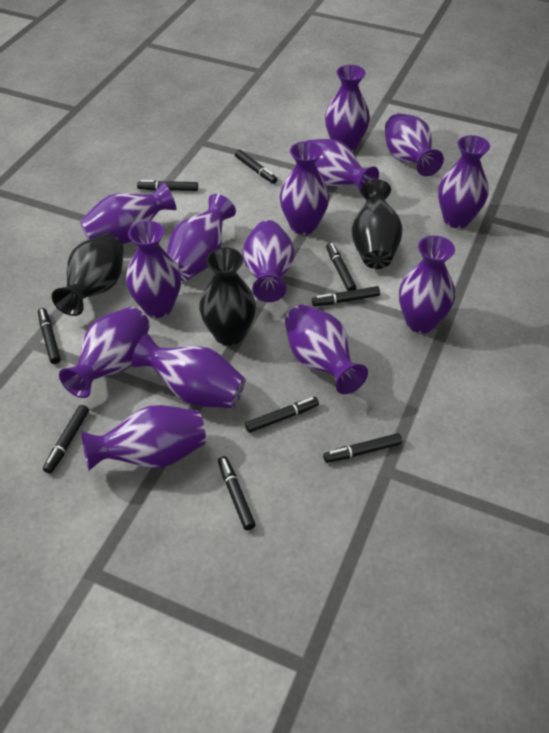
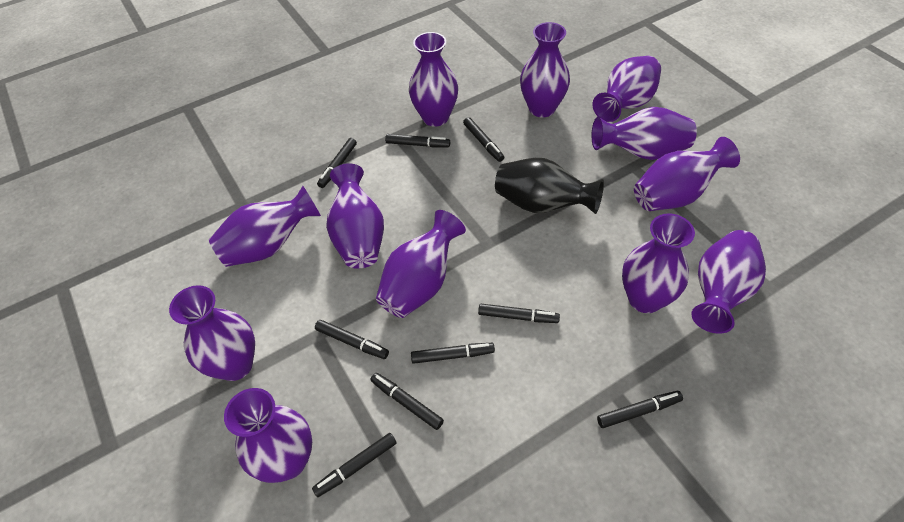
black vase: 3 -> 1
purple vase: 14 -> 12

